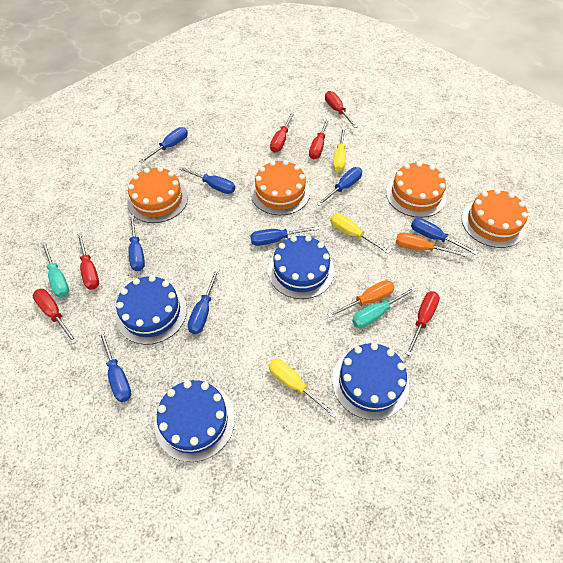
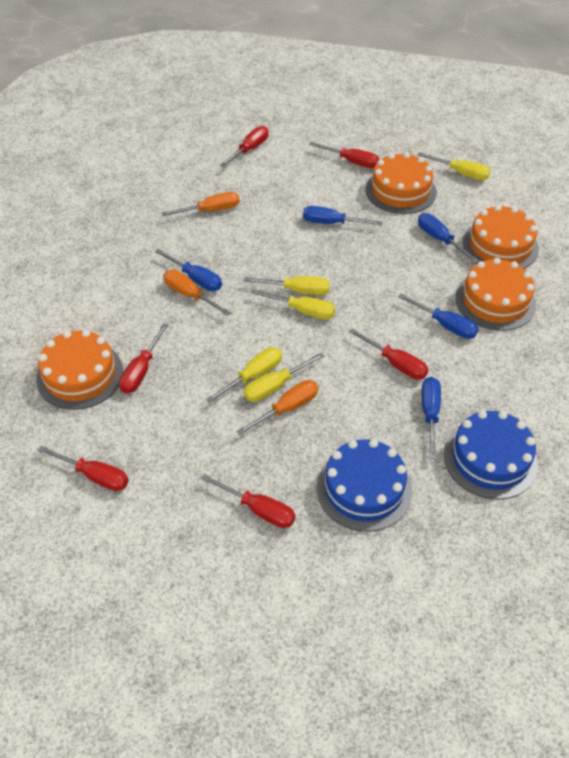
blue cake: 4 -> 2
blue screwdriver: 8 -> 5
orange screwdriver: 2 -> 3
turquoise screwdriver: 2 -> 0
yellow screwdriver: 3 -> 5

